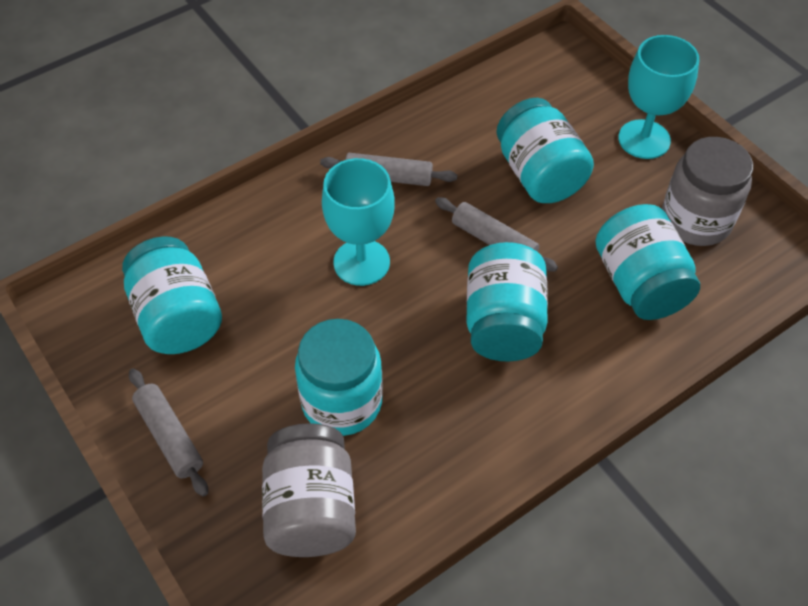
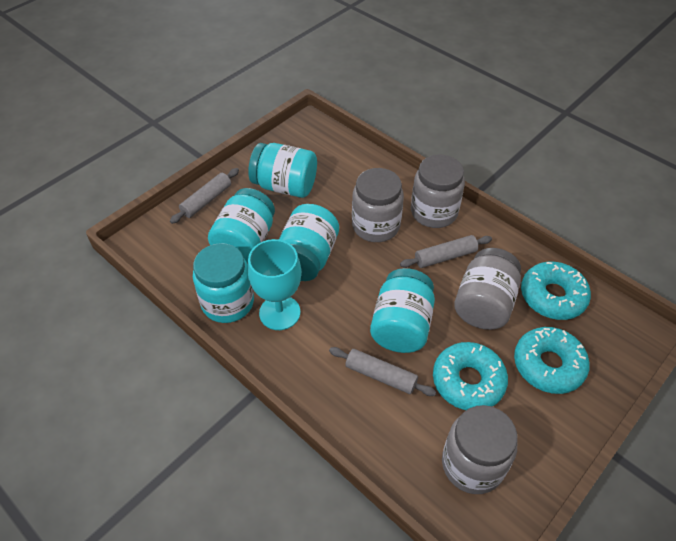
grey jar: 2 -> 4
turquoise donut: 0 -> 3
turquoise goblet: 2 -> 1

